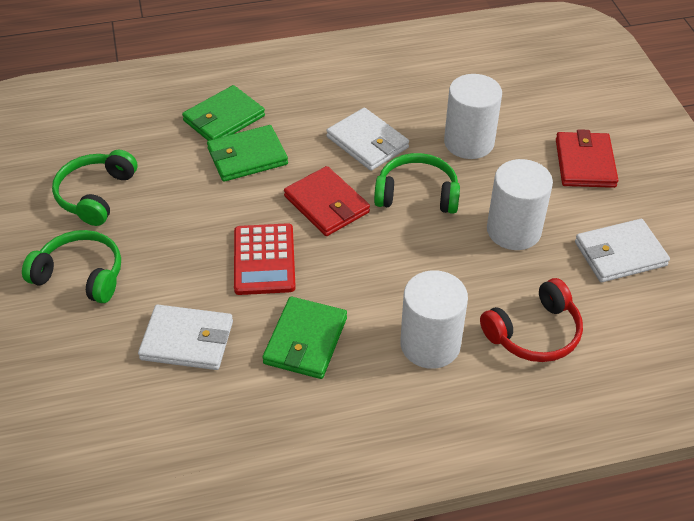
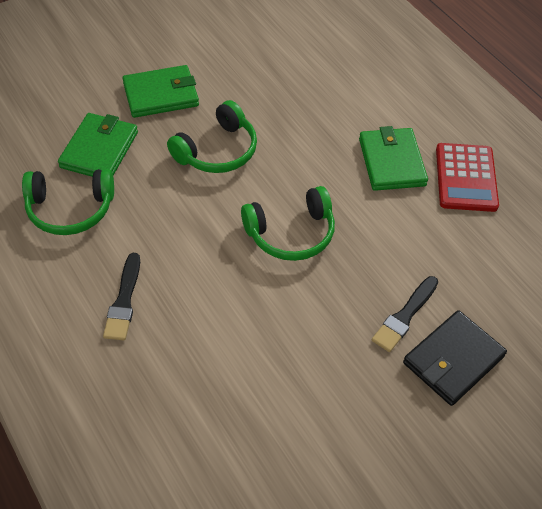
black brush: 0 -> 2
black wallet: 0 -> 1
red headphones: 1 -> 0
red wallet: 2 -> 0
white cylinder: 3 -> 0
white wallet: 3 -> 0

